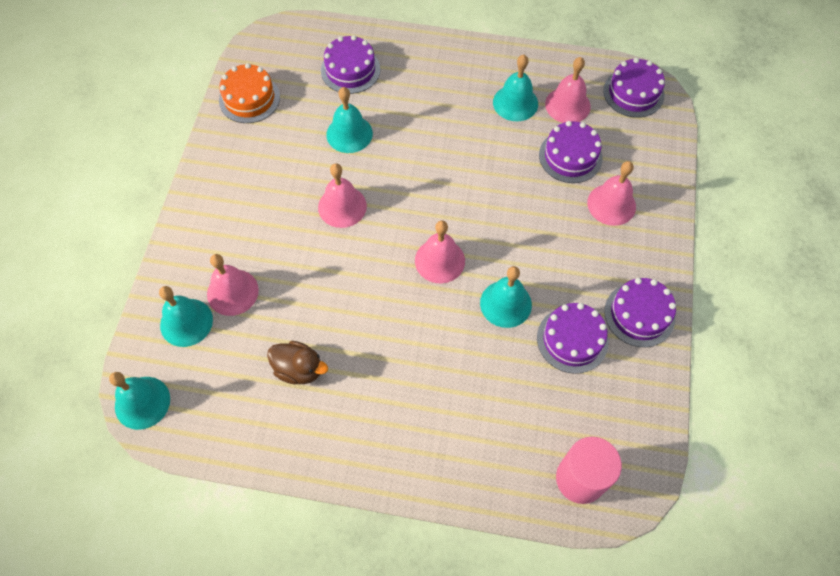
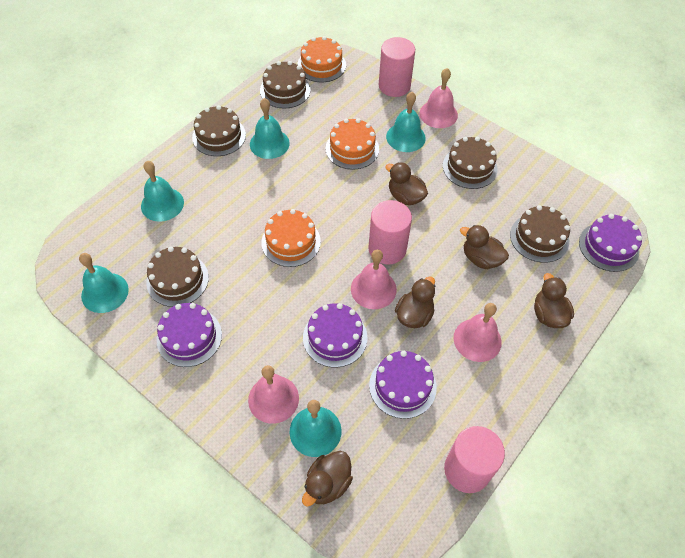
brown cake: 0 -> 5
brown duck: 1 -> 5
orange cake: 1 -> 3
pink bell: 5 -> 4
pink cylinder: 1 -> 3
purple cake: 5 -> 4

